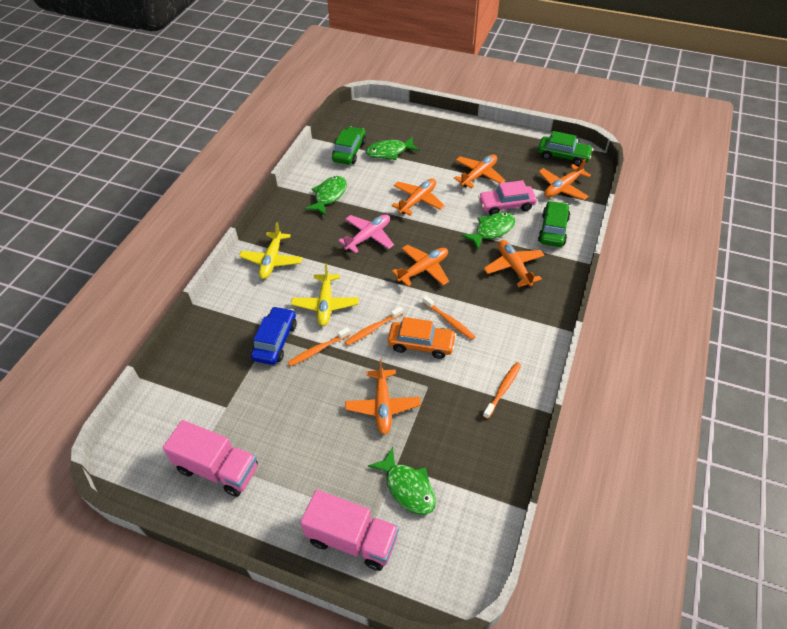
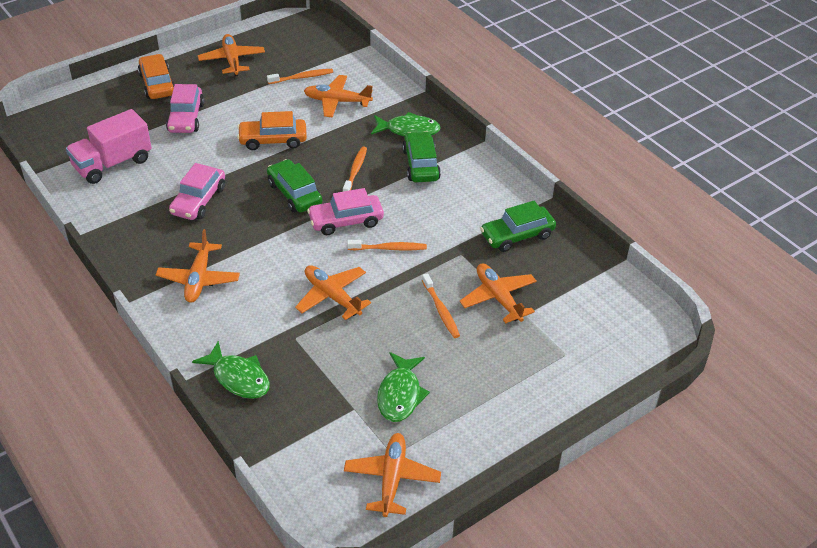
blue car: 1 -> 0
green fish: 4 -> 3
orange car: 1 -> 2
pink car: 1 -> 3
pink plane: 1 -> 0
pink truck: 2 -> 1
yellow plane: 2 -> 0

